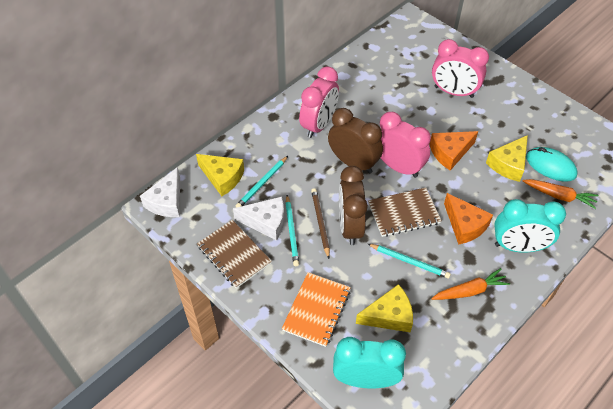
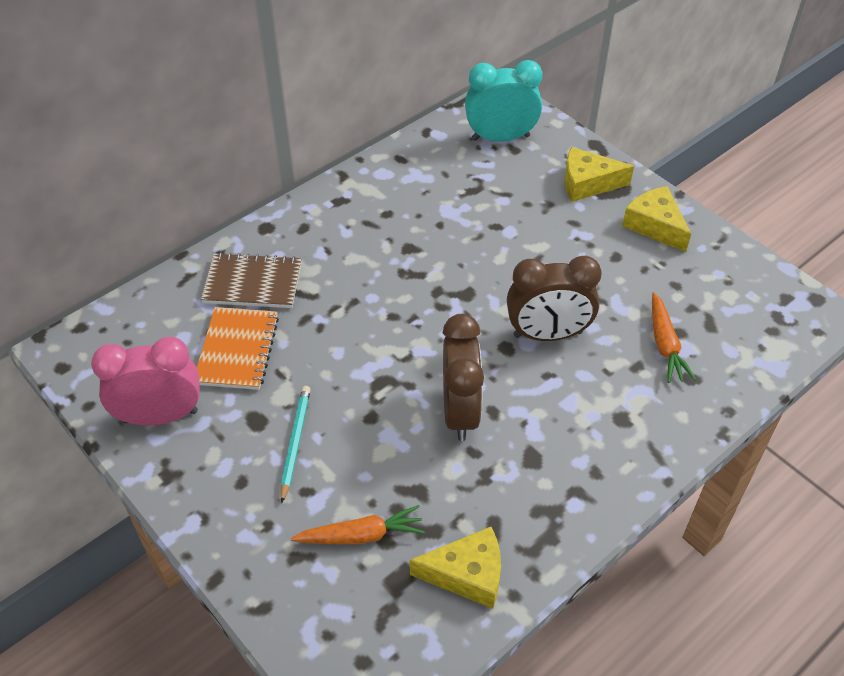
brown notebook: 2 -> 1
brown pencil: 1 -> 0
orange cheese: 2 -> 0
pink clock: 3 -> 1
turquoise clock: 2 -> 1
turquoise mouse: 1 -> 0
turquoise pencil: 3 -> 1
white cheese: 2 -> 0

